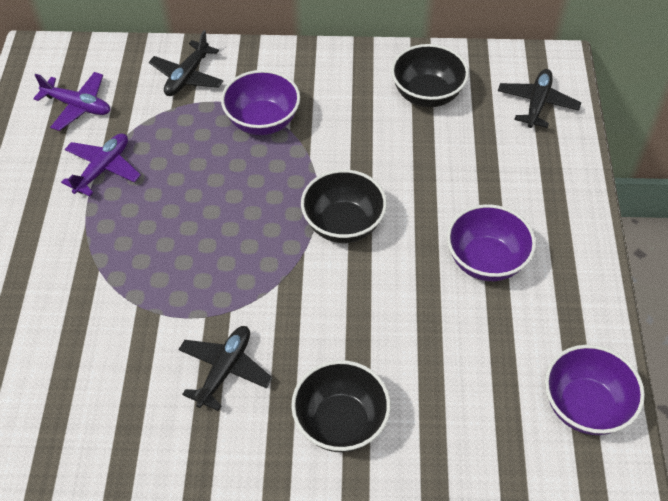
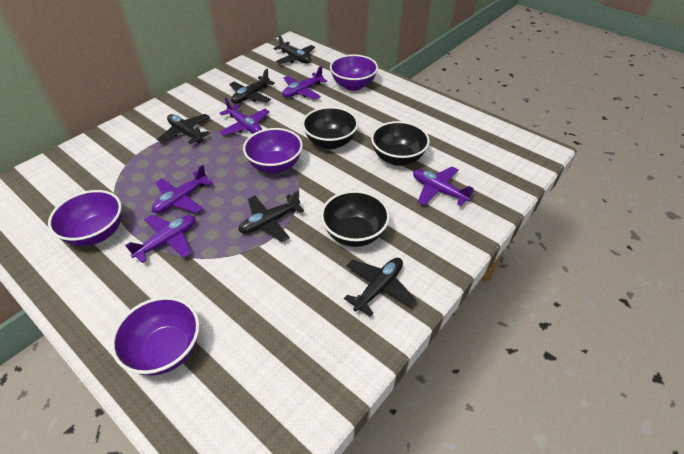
black plane: 3 -> 5
purple bowl: 3 -> 4
purple plane: 2 -> 5

